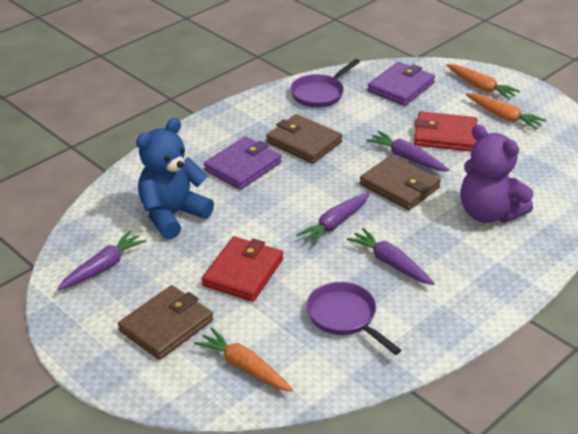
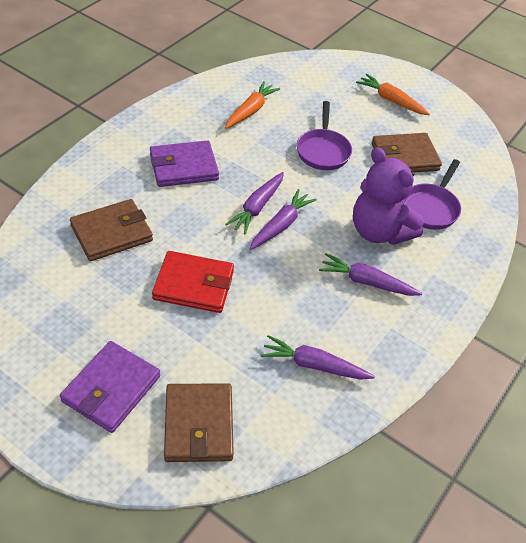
blue teddy bear: 1 -> 0
orange carrot: 3 -> 2
red wallet: 2 -> 1

